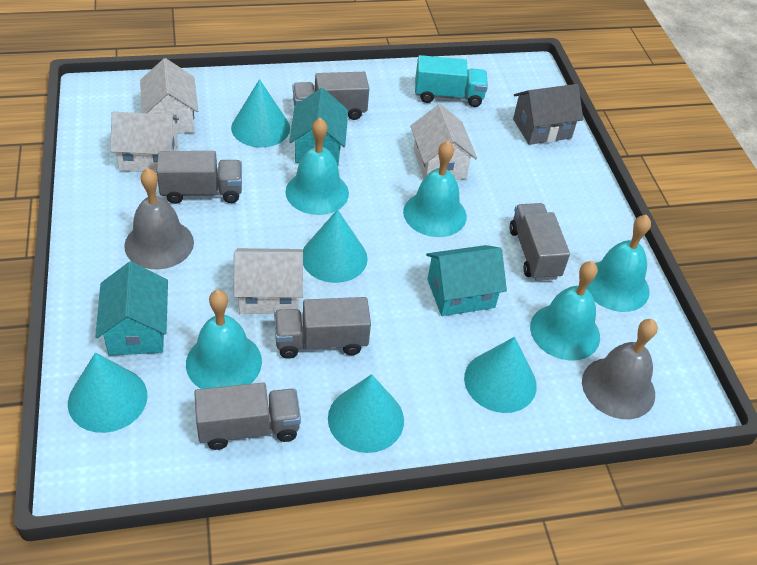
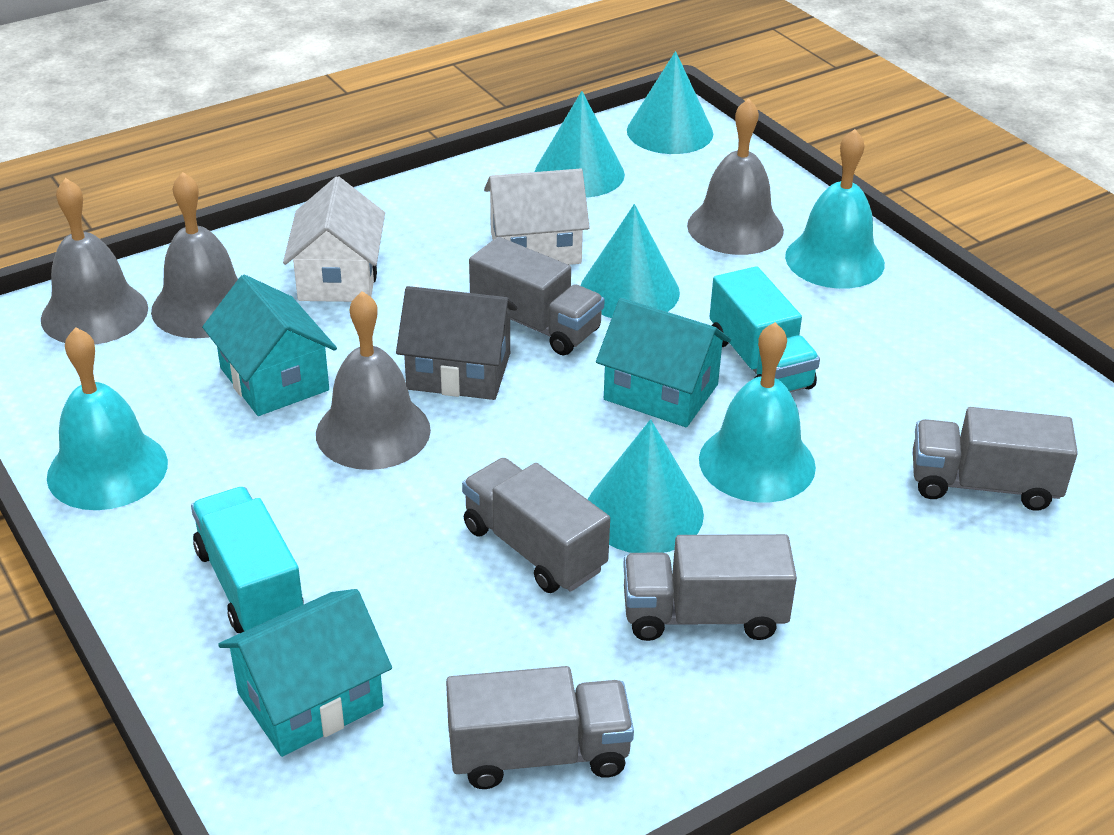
grey bell: 2 -> 4
turquoise bell: 5 -> 3
turquoise cone: 5 -> 4
turquoise truck: 1 -> 2
white house: 4 -> 2

